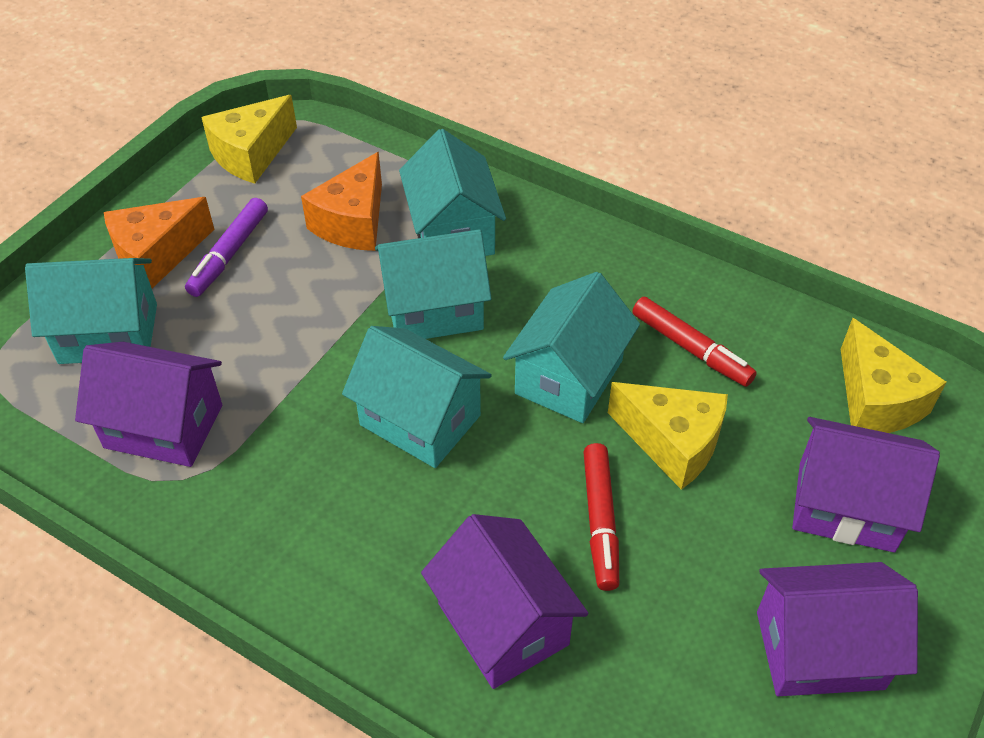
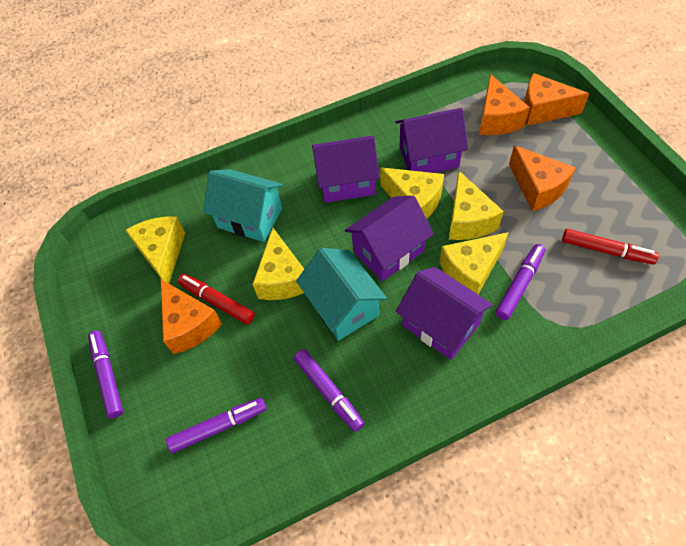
orange cheese: 2 -> 4
purple marker: 1 -> 4
turquoise house: 5 -> 2
yellow cheese: 3 -> 5

